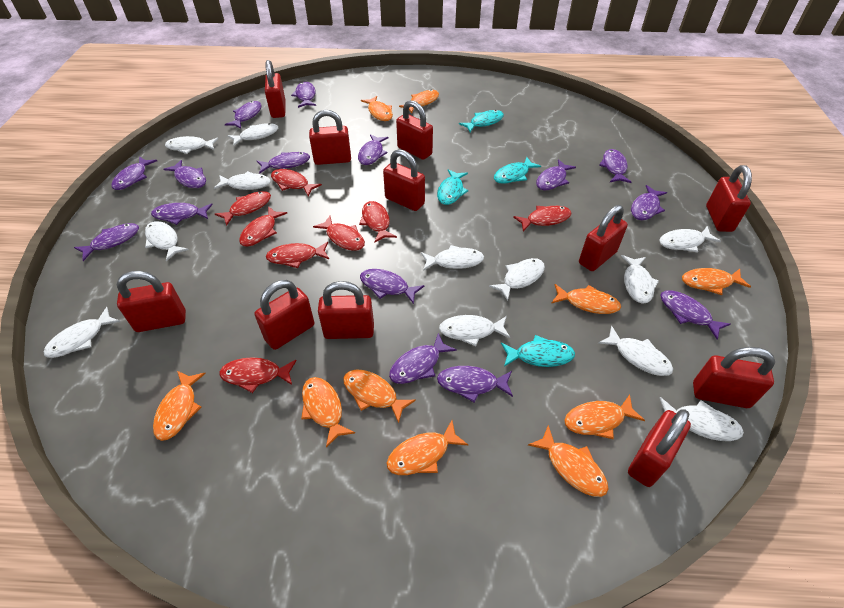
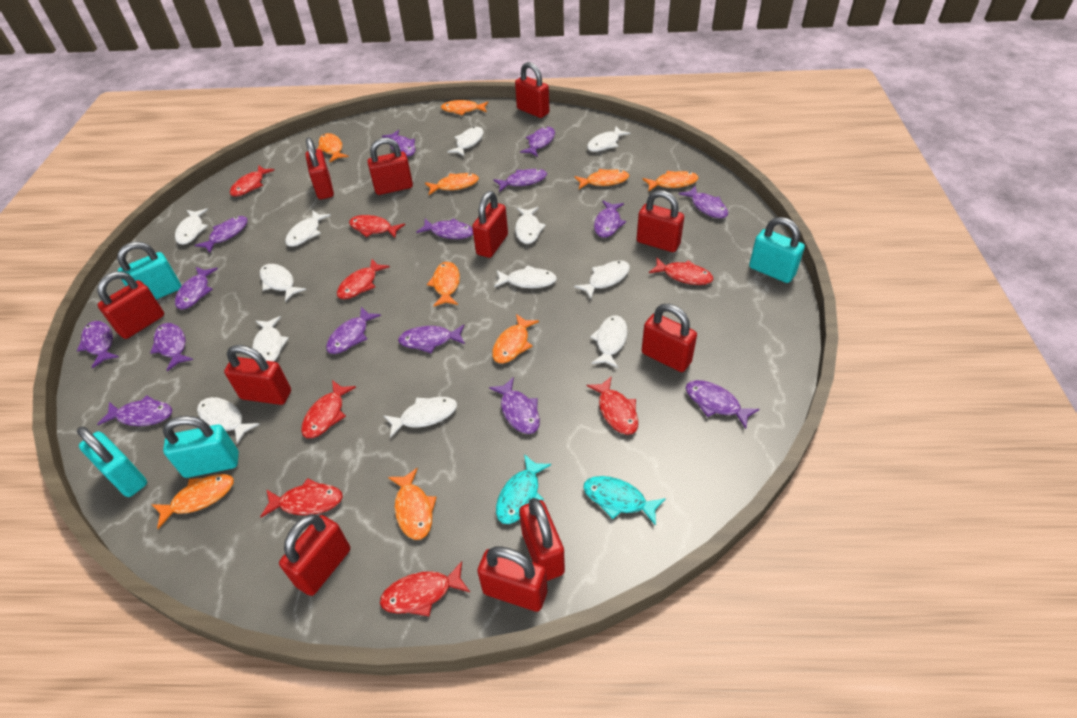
orange fish: 10 -> 9
turquoise fish: 4 -> 2
turquoise padlock: 0 -> 4

